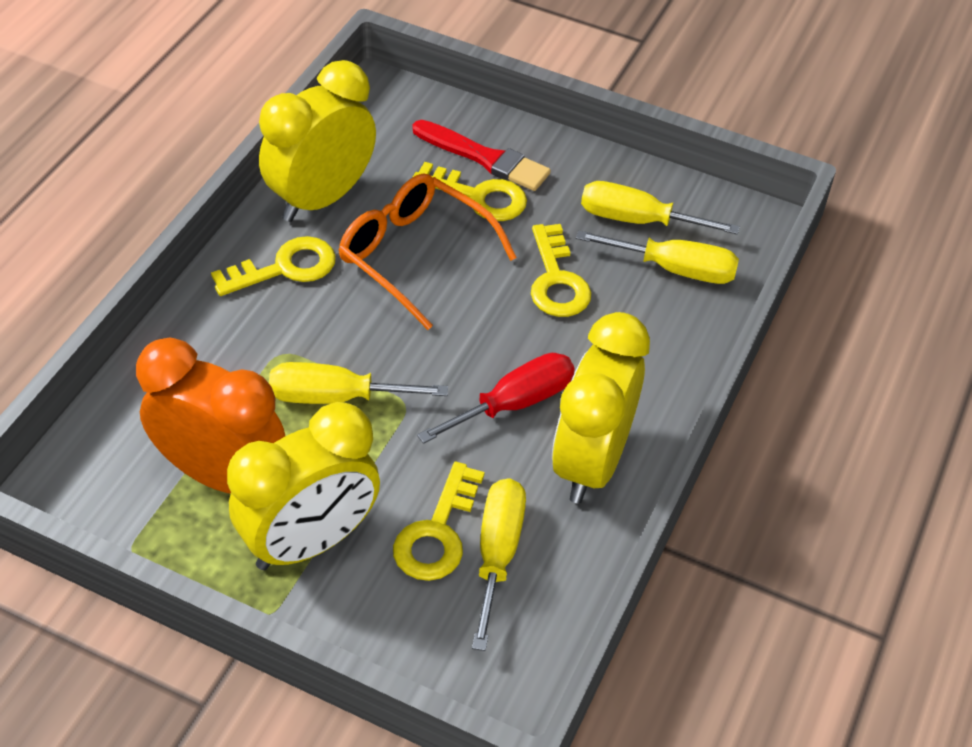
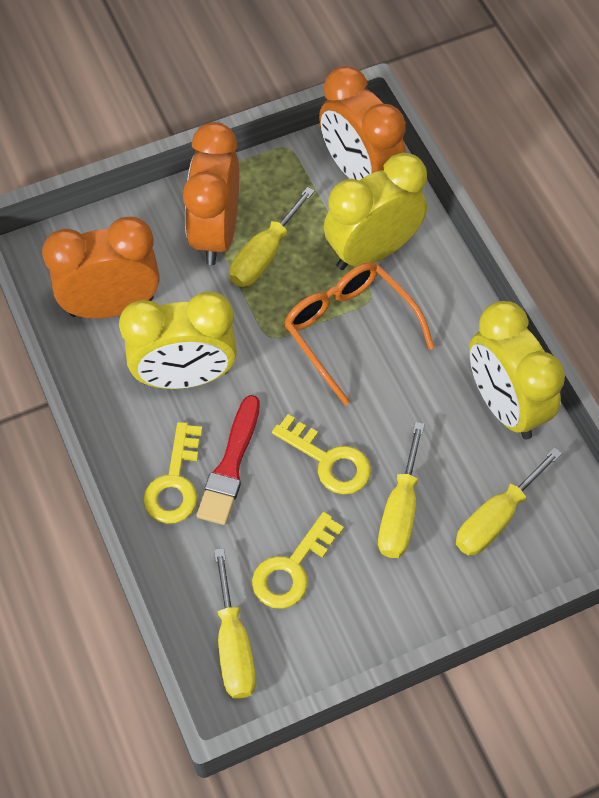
orange clock: 1 -> 3
red screwdriver: 1 -> 0
yellow key: 4 -> 3

